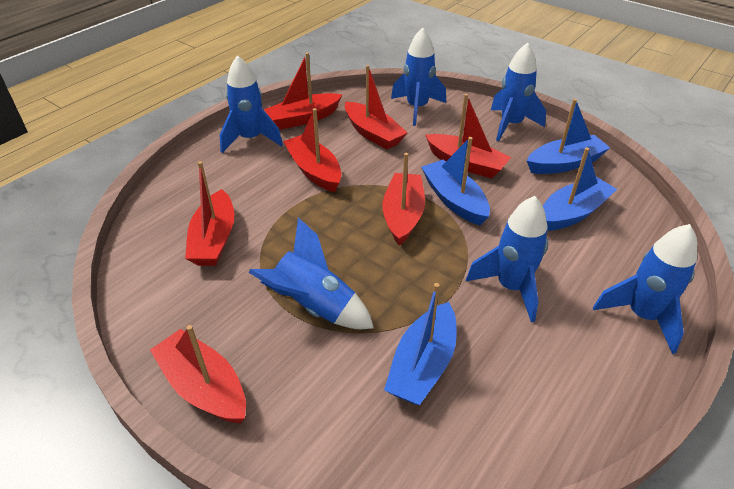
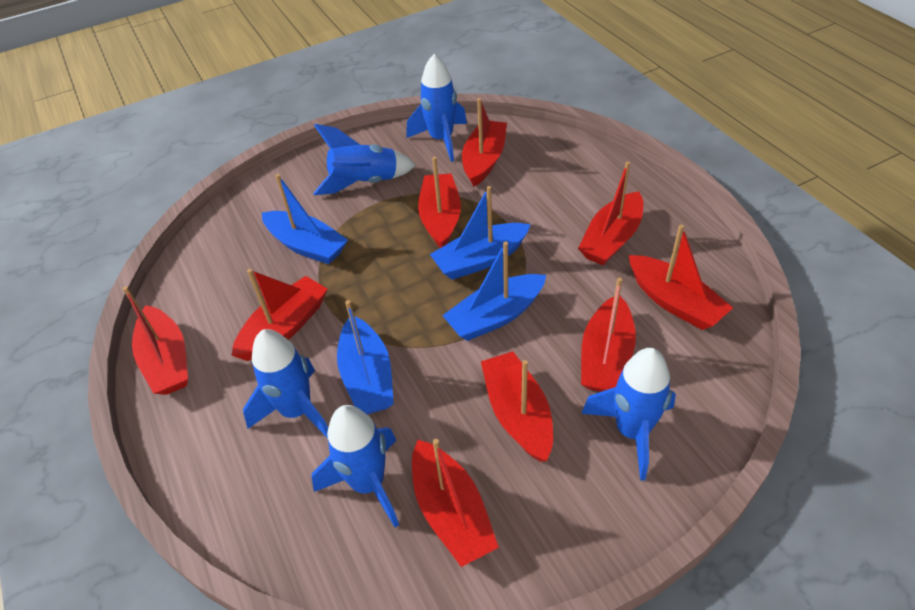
blue rocket: 6 -> 5
red boat: 7 -> 9

